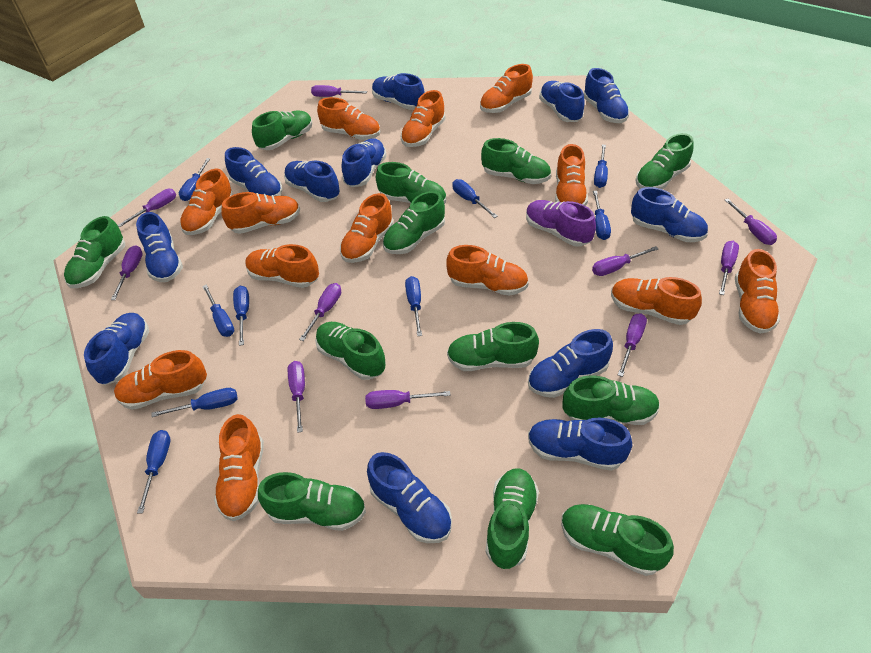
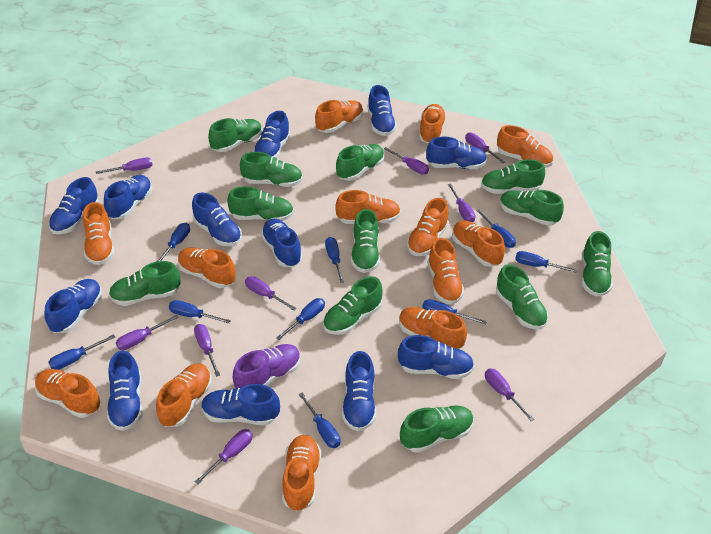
purple screwdriver: 10 -> 9

